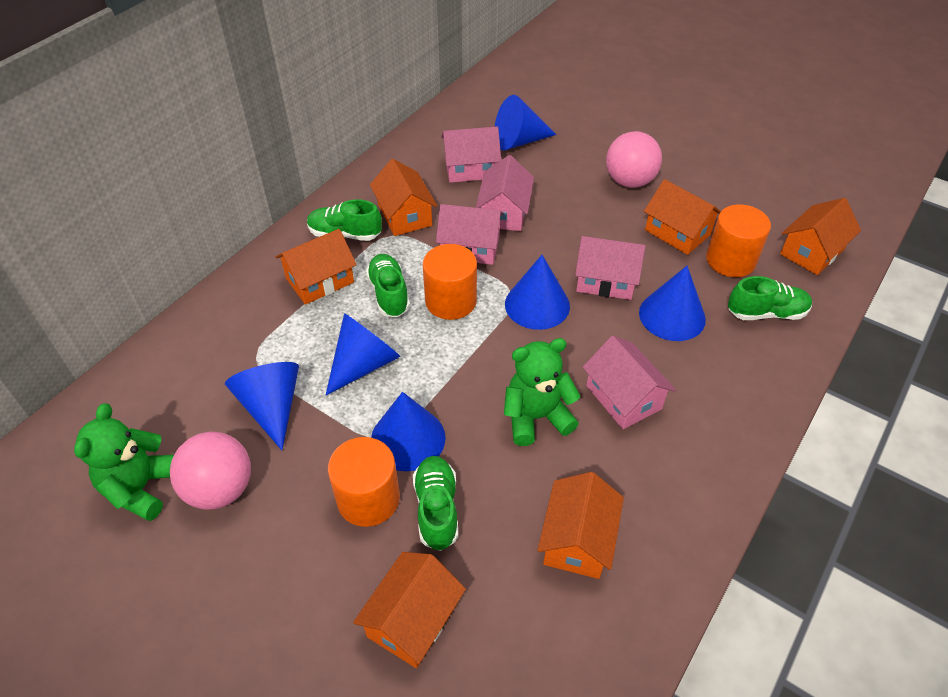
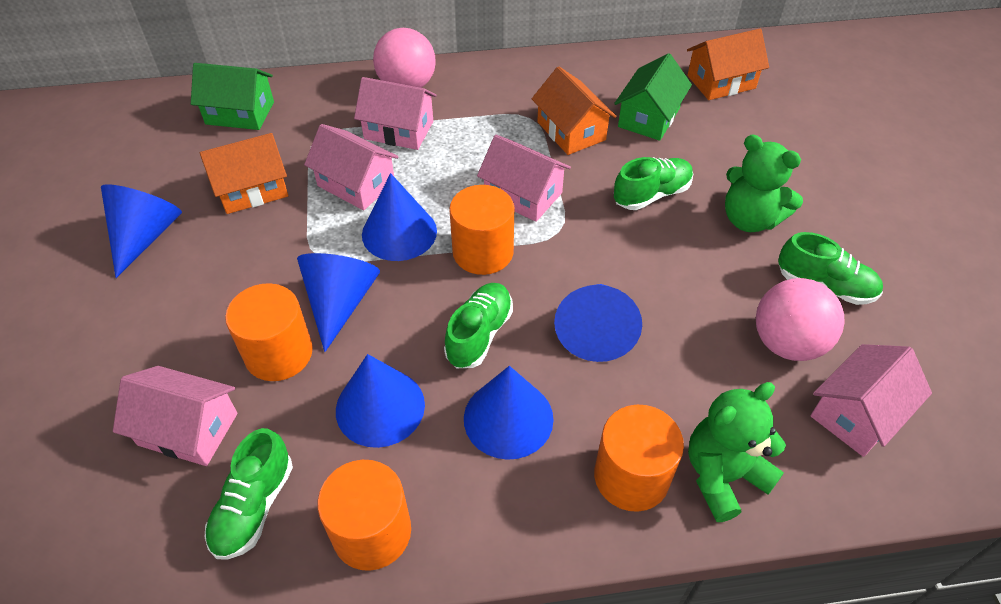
green house: 0 -> 2
orange cylinder: 3 -> 4
orange house: 6 -> 3

